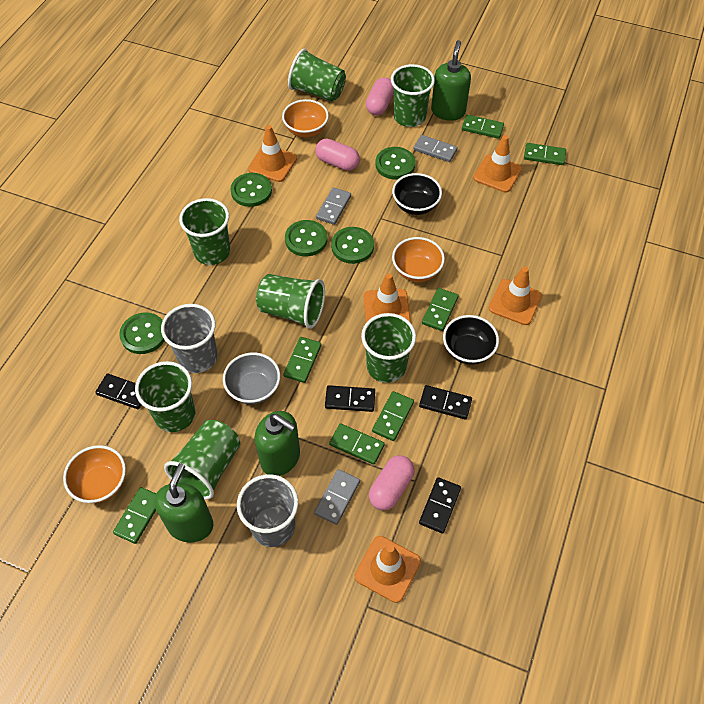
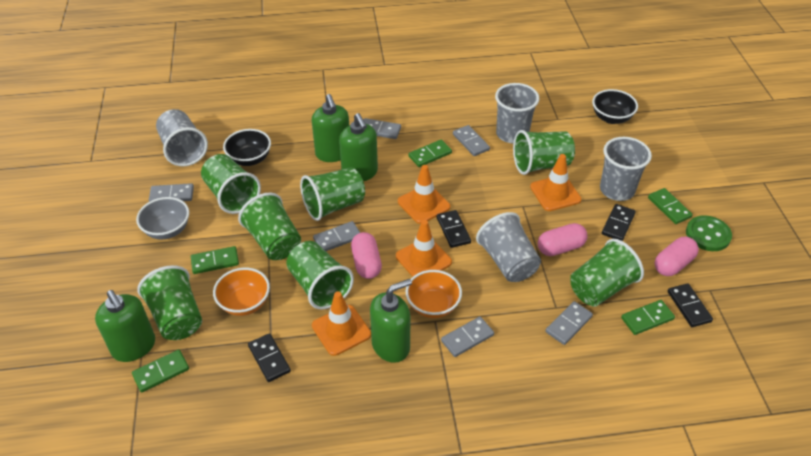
green button: 5 -> 1
green domino: 7 -> 5
green soap dispenser: 3 -> 4
grey cup: 2 -> 4
grey domino: 3 -> 6
orange bowl: 3 -> 2
orange traffic cone: 5 -> 4

